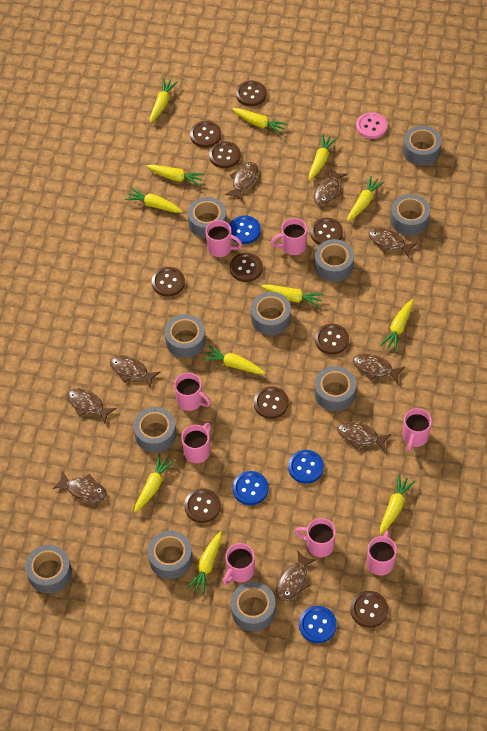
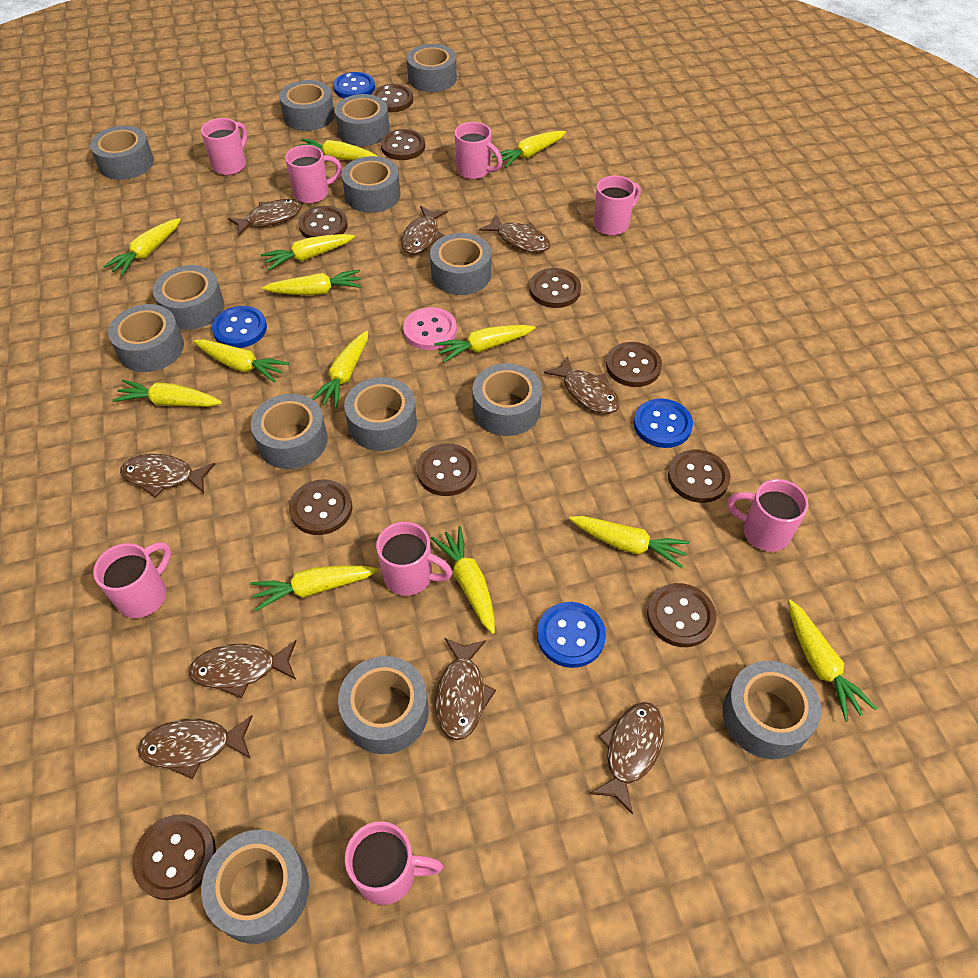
grey tape: 11 -> 14
yellow carrot: 12 -> 13

